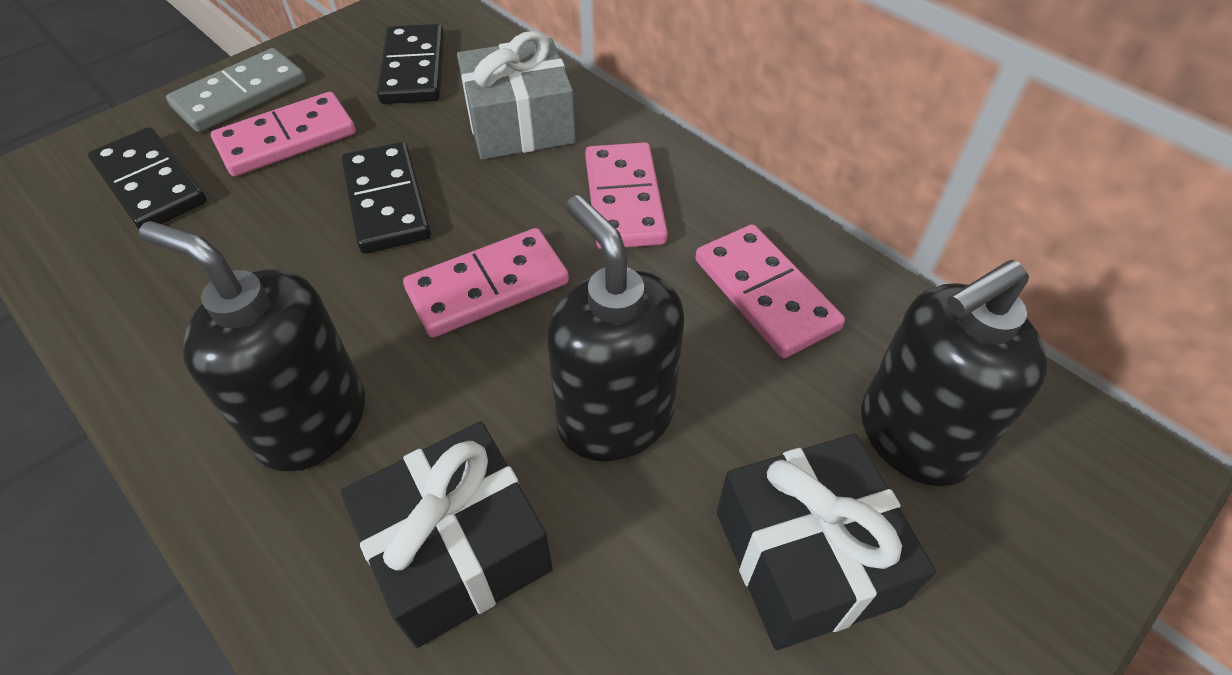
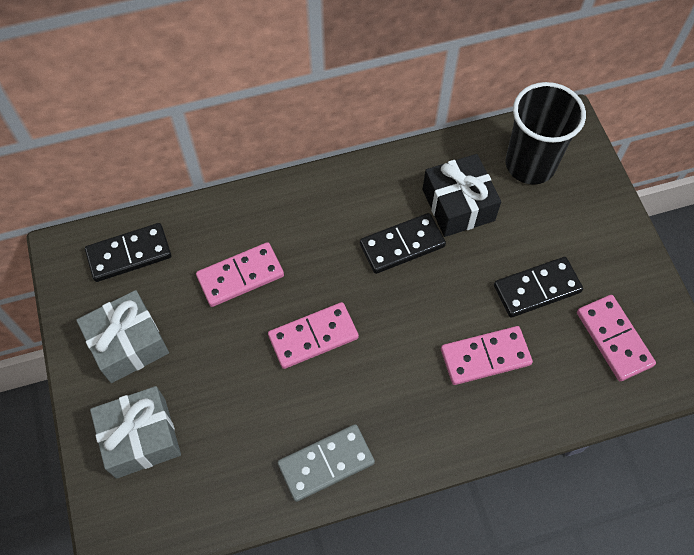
black cup: 0 -> 1
black gift: 2 -> 1
black soap dispenser: 3 -> 0
grey gift: 1 -> 2

